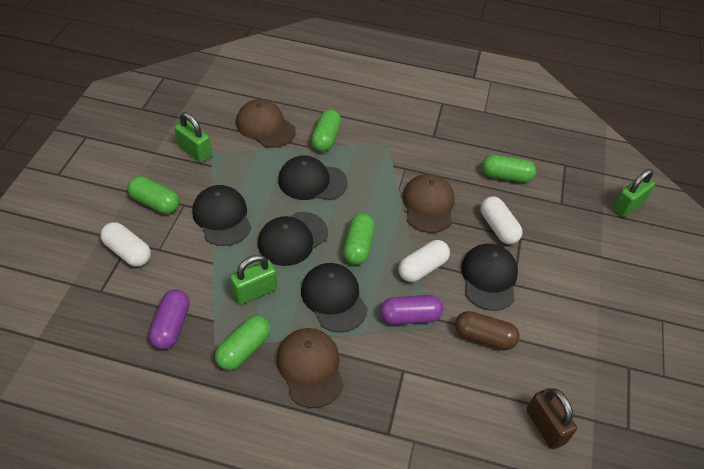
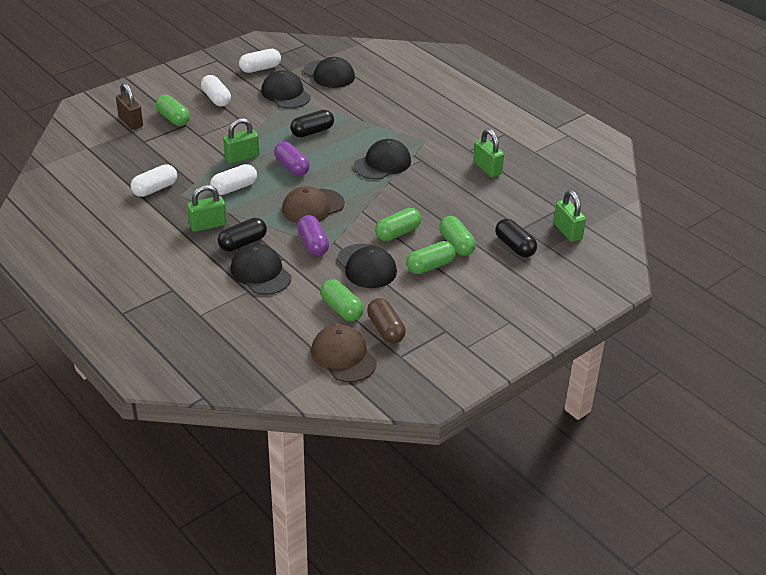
black capsule: 0 -> 3
brown cap: 3 -> 2
green padlock: 3 -> 4
white capsule: 3 -> 4

